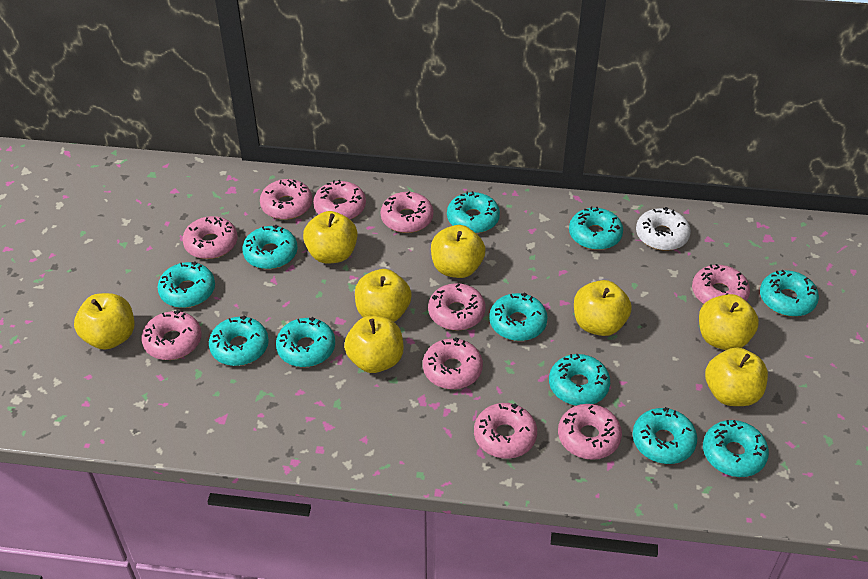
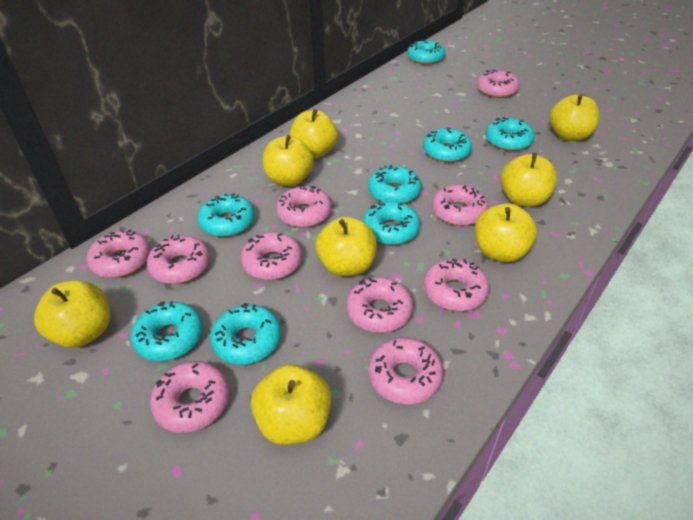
turquoise donut: 11 -> 8
white donut: 1 -> 0

